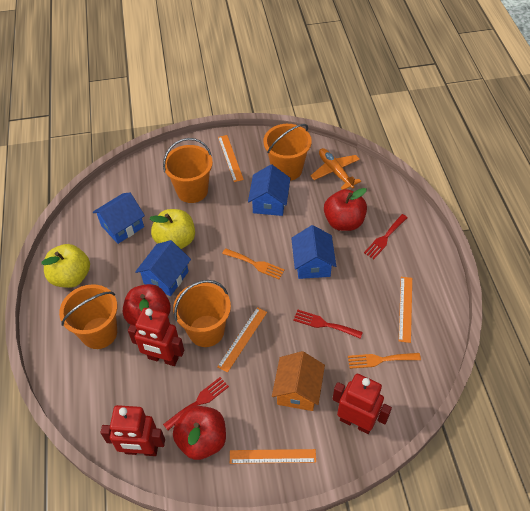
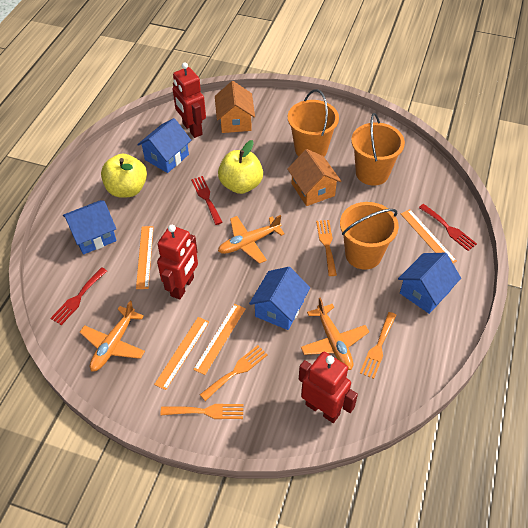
orange bucket: 4 -> 3
orange fork: 2 -> 4
orange house: 1 -> 2
orange plane: 1 -> 3
red apple: 3 -> 0

